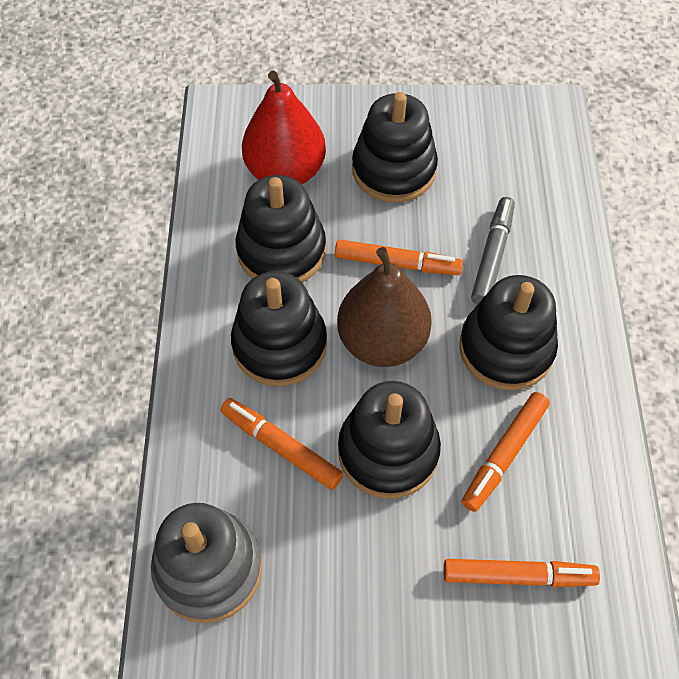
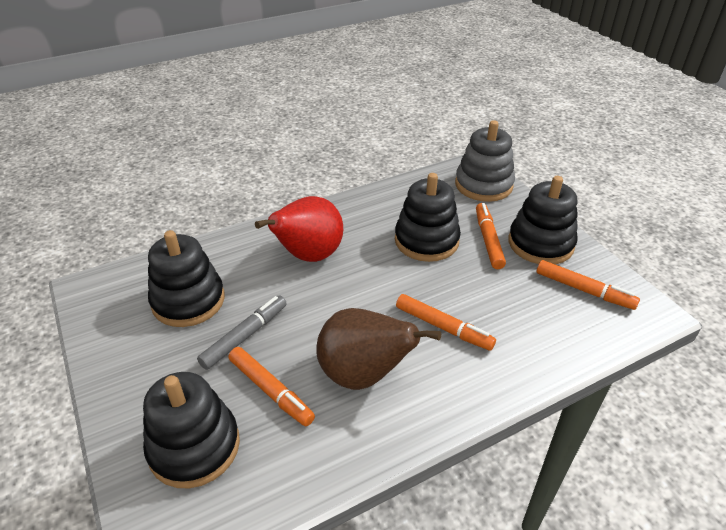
black stacking toy: 5 -> 4

